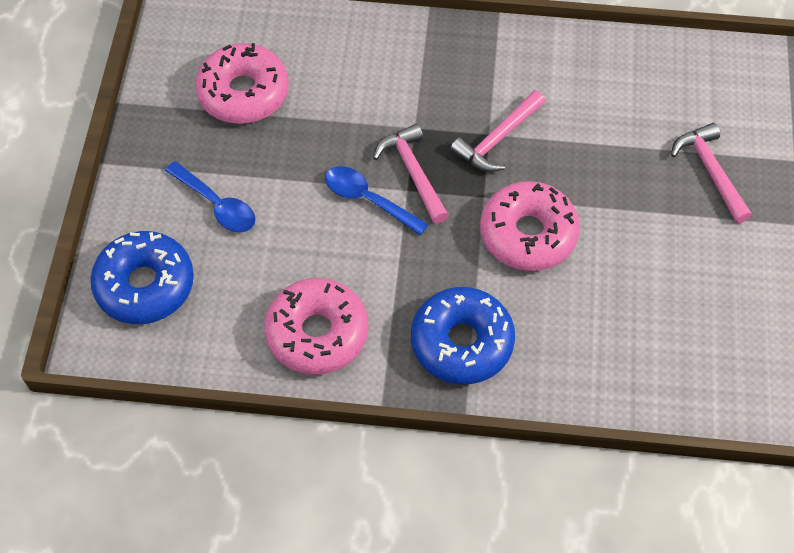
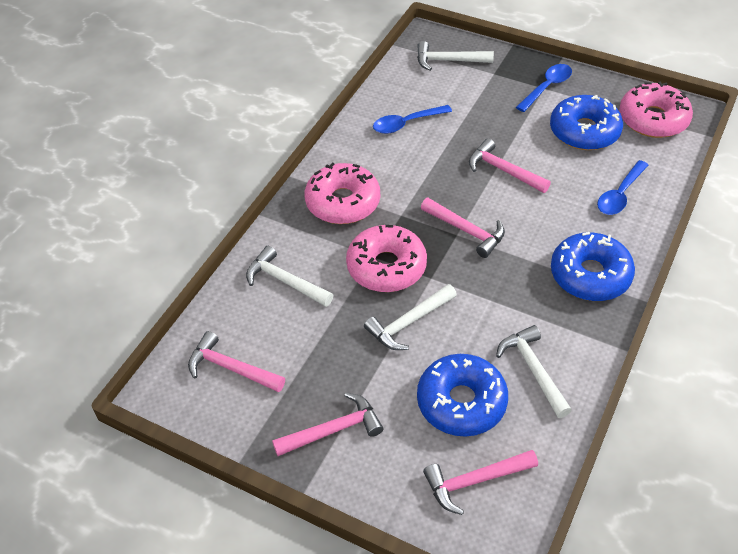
blue donut: 2 -> 3
blue spoon: 2 -> 3
pink hammer: 3 -> 5
white hammer: 0 -> 4

